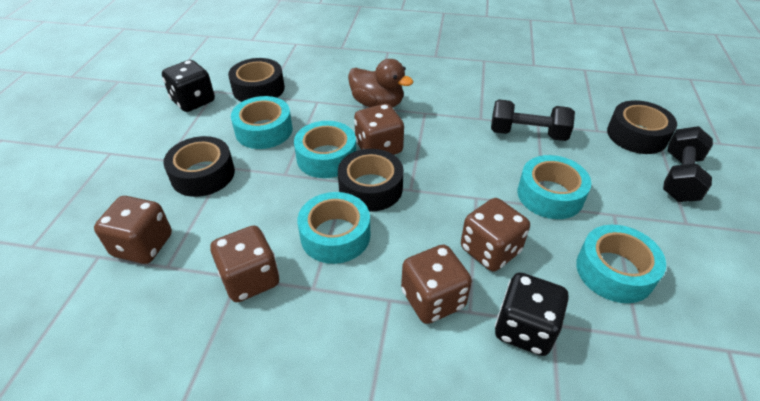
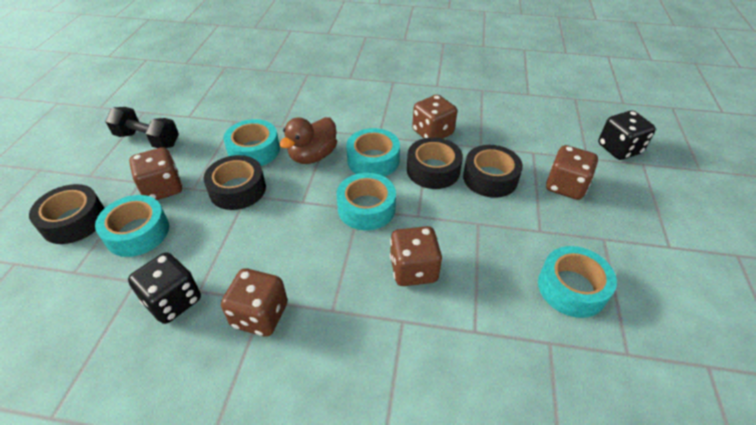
black dumbbell: 2 -> 1

